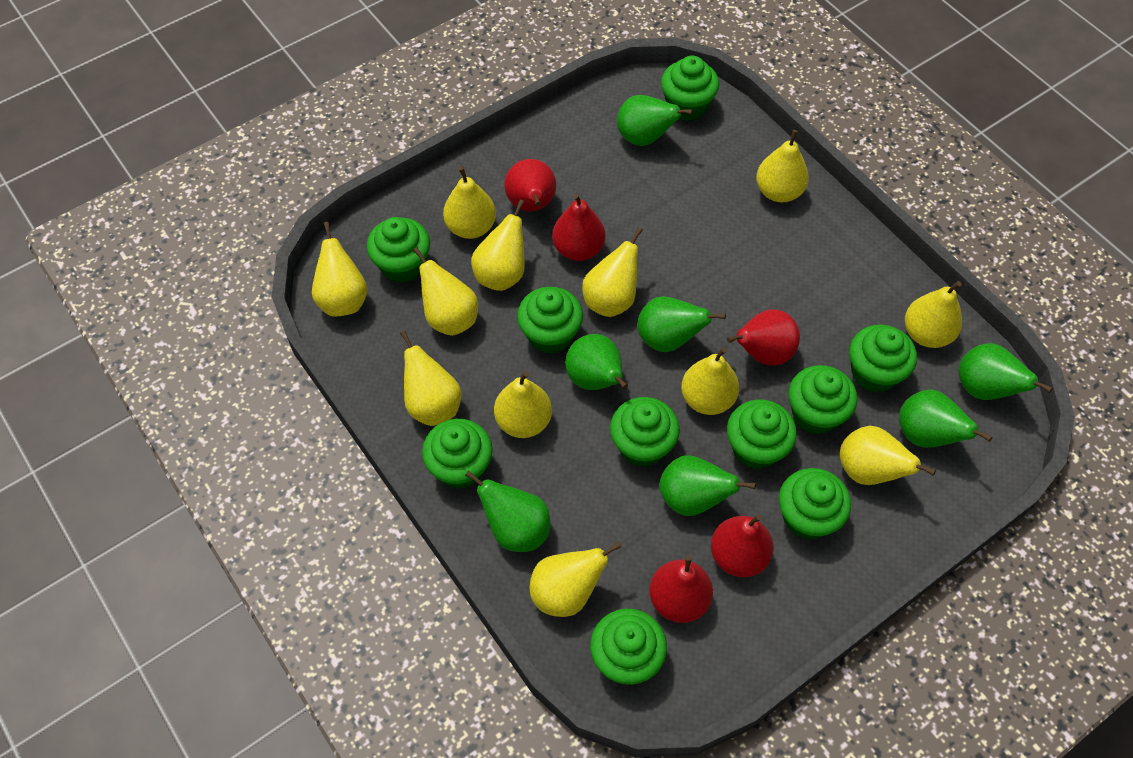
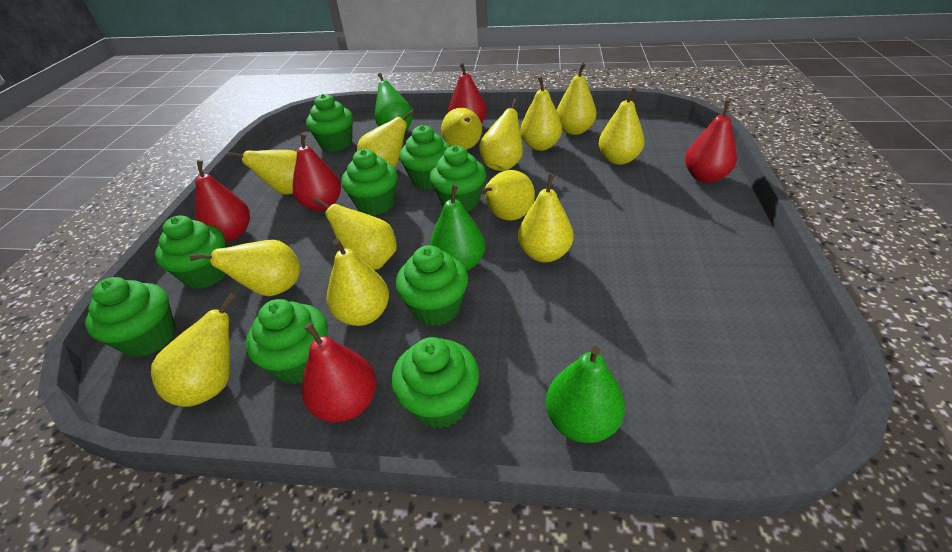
green cupcake: 10 -> 9
green pear: 7 -> 3
yellow pear: 12 -> 13

